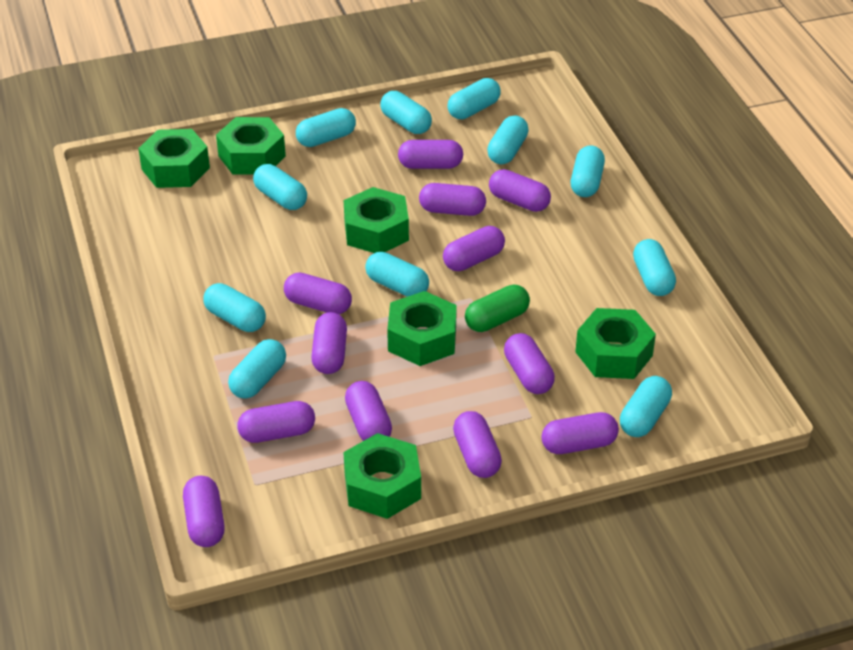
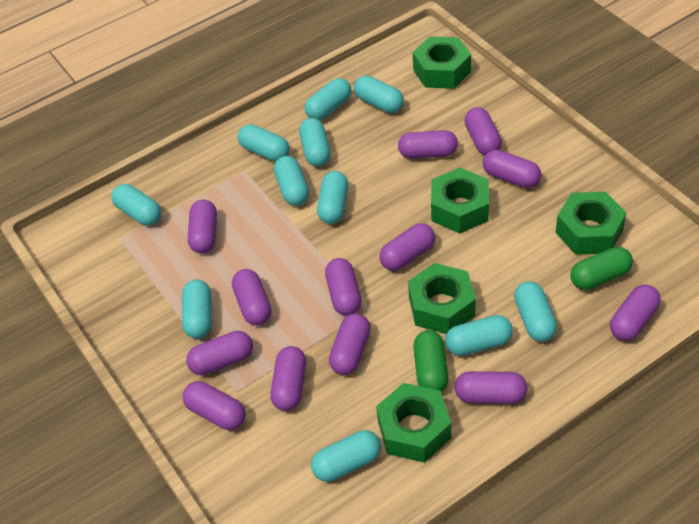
green capsule: 1 -> 2
green nut: 6 -> 5
purple capsule: 12 -> 13

